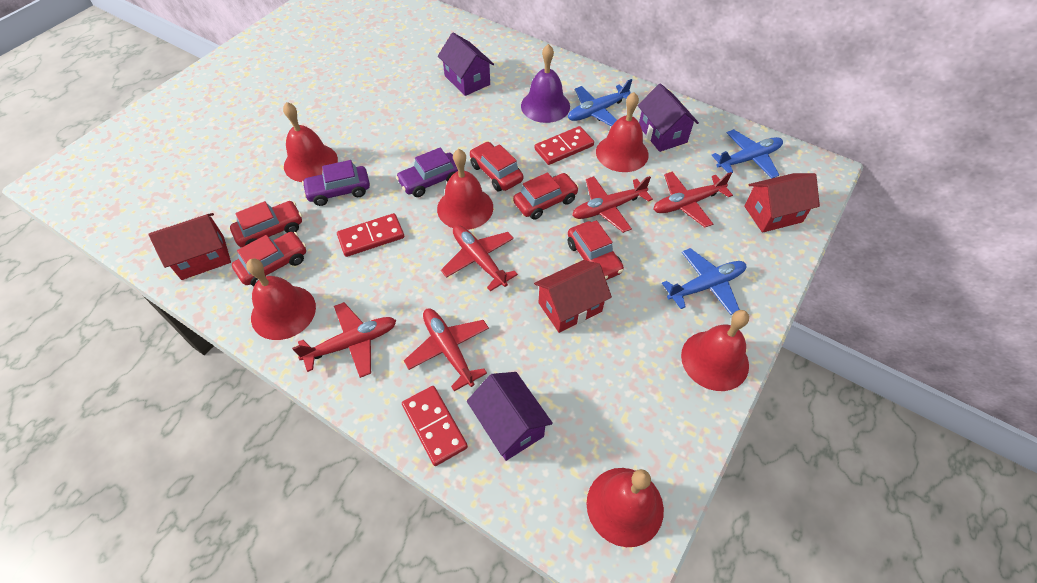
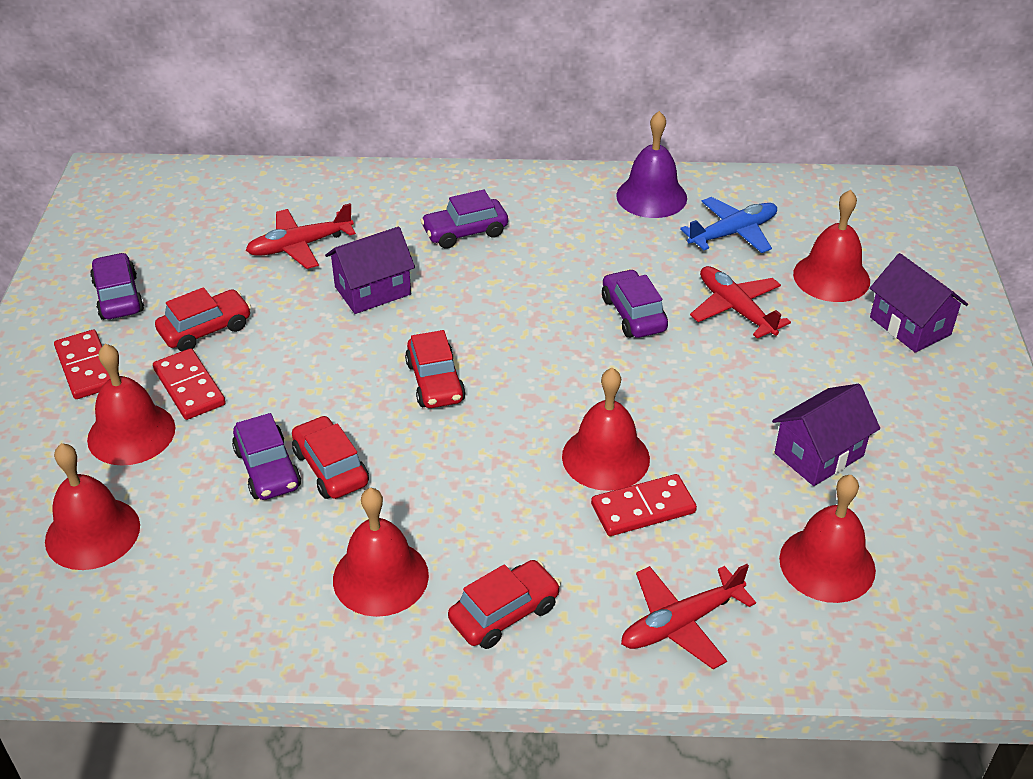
blue plane: 3 -> 1
purple car: 2 -> 4
red car: 5 -> 4
red house: 3 -> 0
red plane: 5 -> 3

